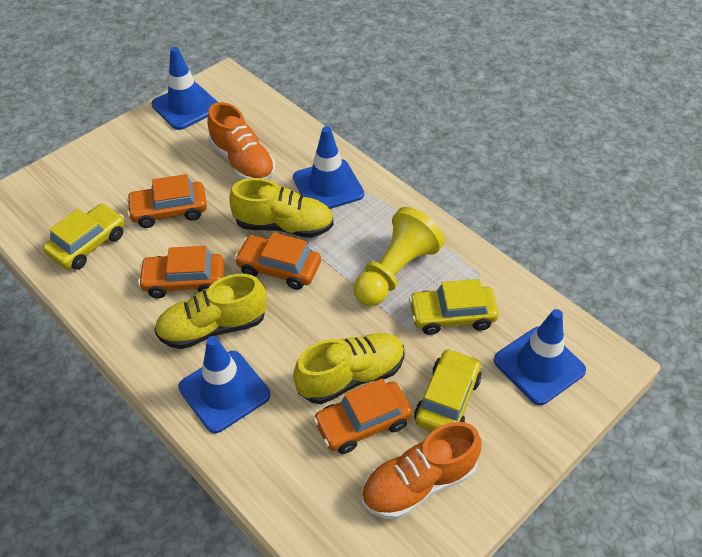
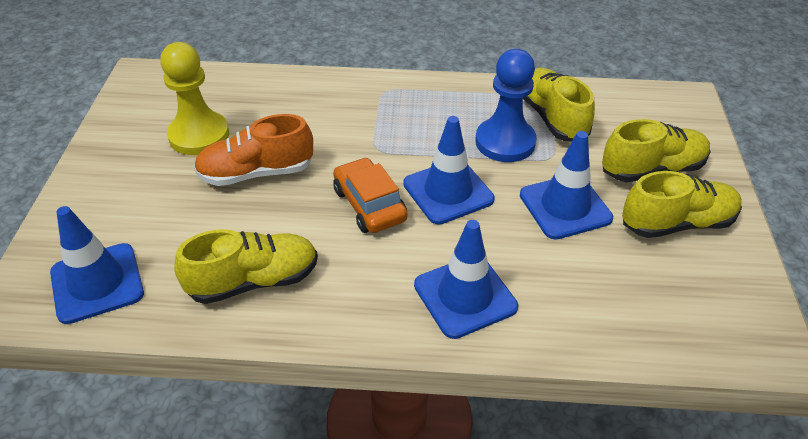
blue pawn: 0 -> 1
orange car: 4 -> 1
orange shoe: 2 -> 1
yellow car: 3 -> 0
yellow shoe: 3 -> 4

